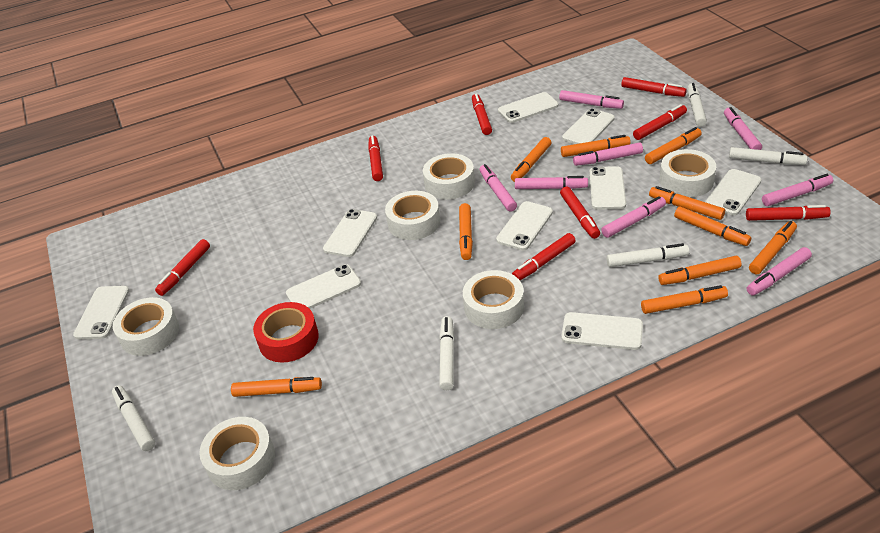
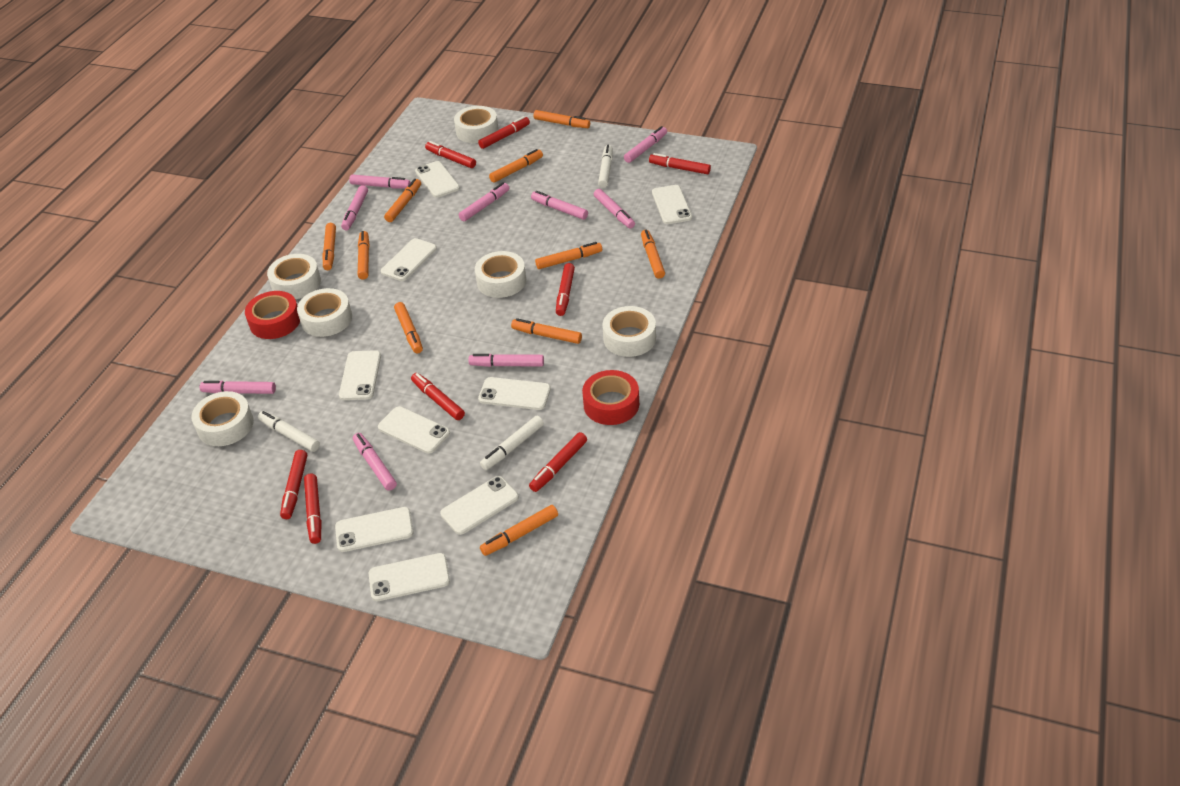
pink marker: 8 -> 9
red tape: 1 -> 2
white marker: 5 -> 3

